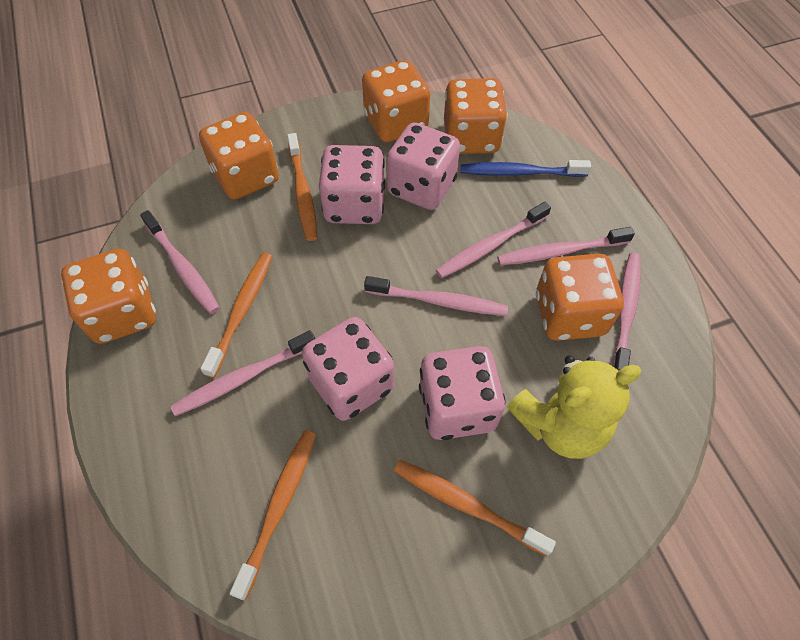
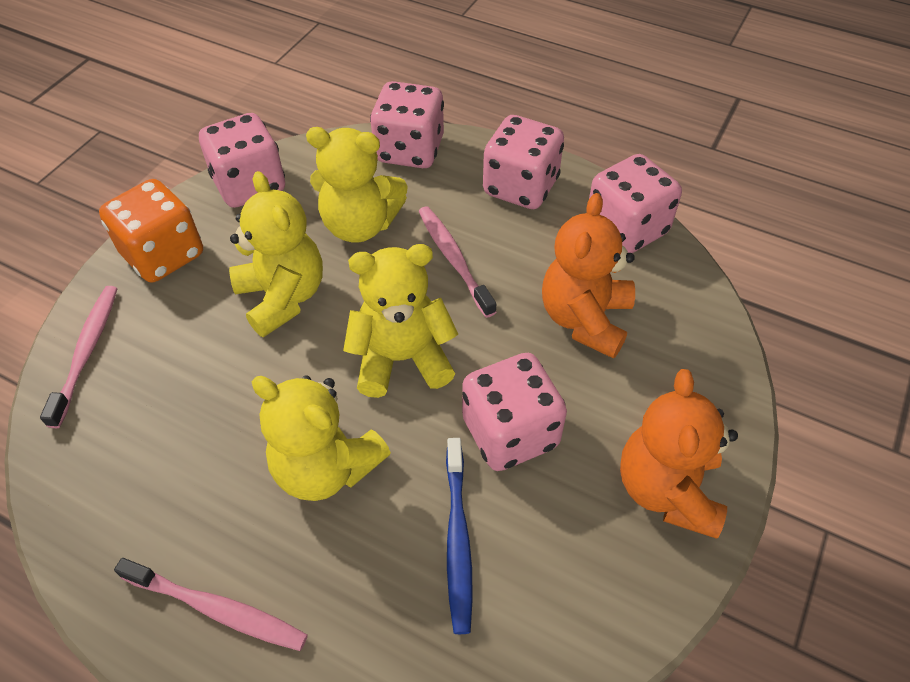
orange dice: 5 -> 1
orange teddy bear: 0 -> 2
orange toothbrush: 4 -> 0
pink dice: 4 -> 5
pink toothbrush: 6 -> 3
yellow teddy bear: 1 -> 4

